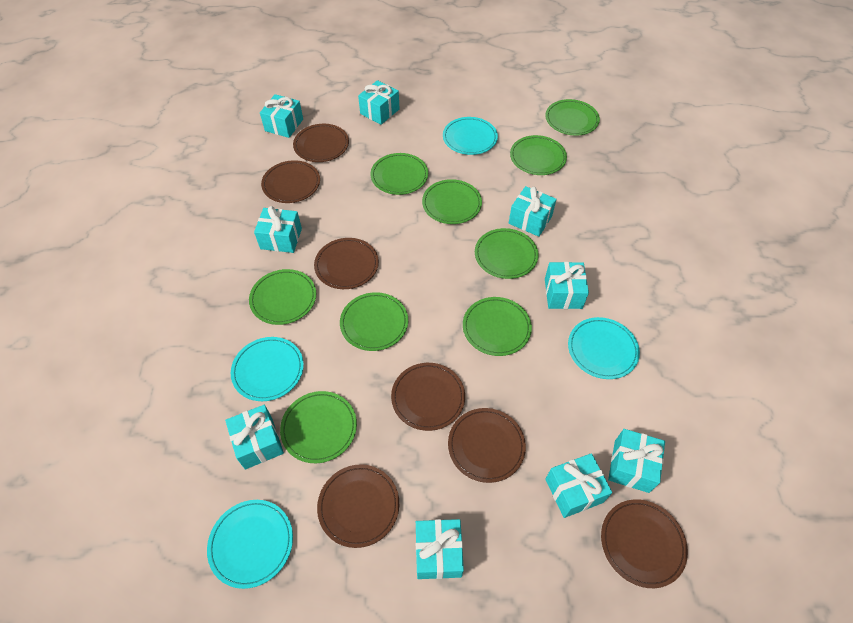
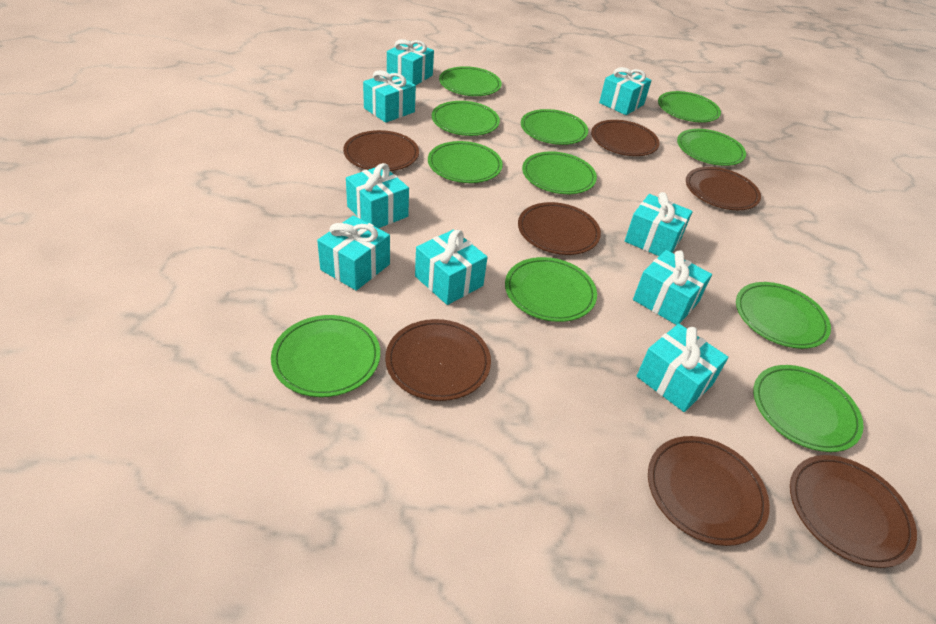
green plate: 9 -> 11
turquoise plate: 4 -> 0

